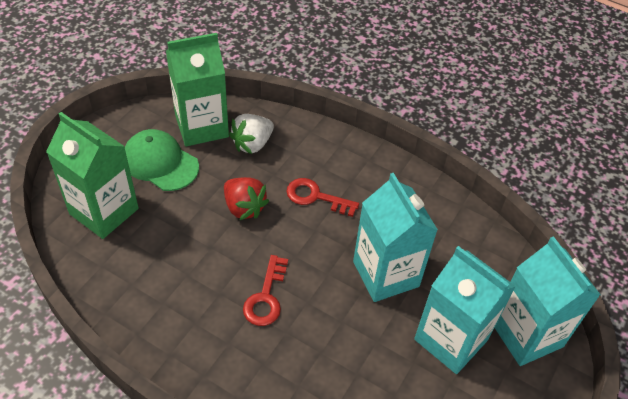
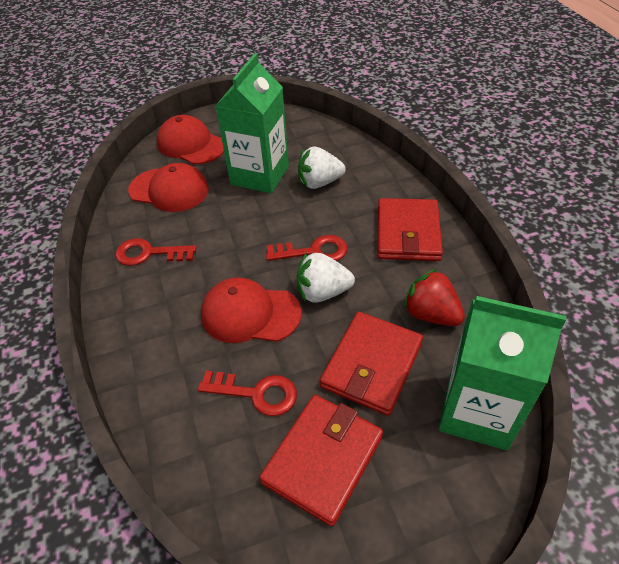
green cap: 1 -> 0
red cap: 0 -> 3
red key: 2 -> 3
red wallet: 0 -> 3
turquoise carton: 3 -> 0
white strawberry: 1 -> 2

